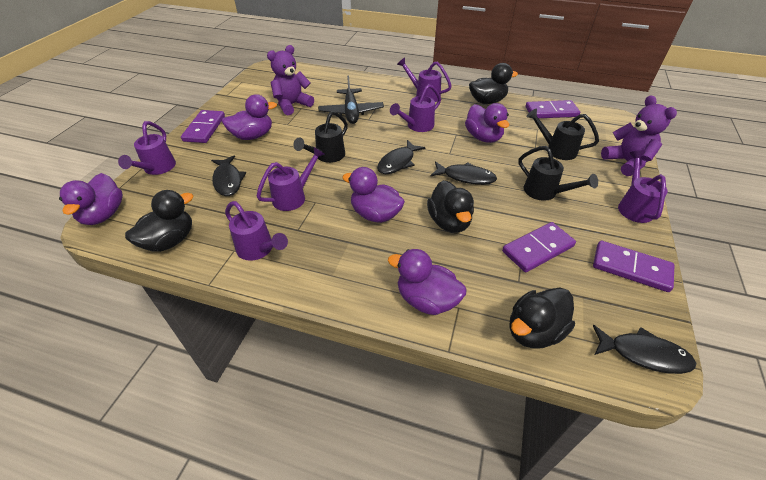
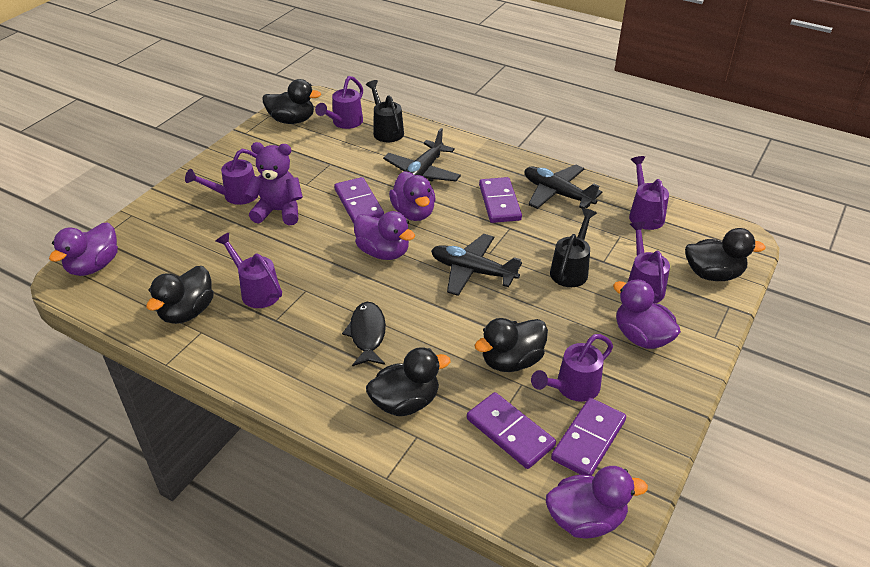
black duck: 4 -> 5
black fish: 4 -> 1
black plane: 1 -> 3
black watering can: 3 -> 2
purple teddy bear: 2 -> 1

